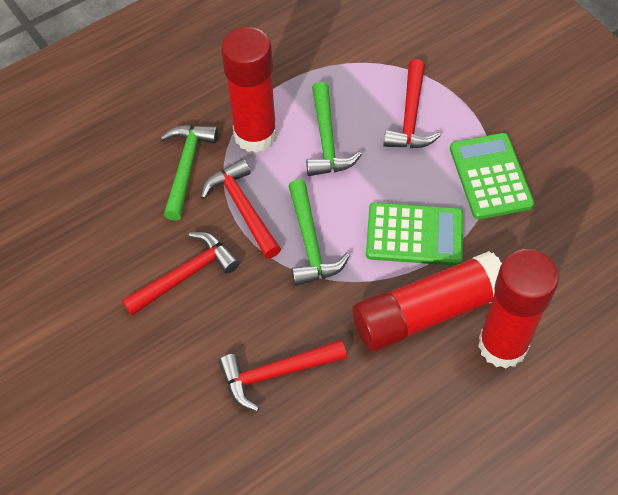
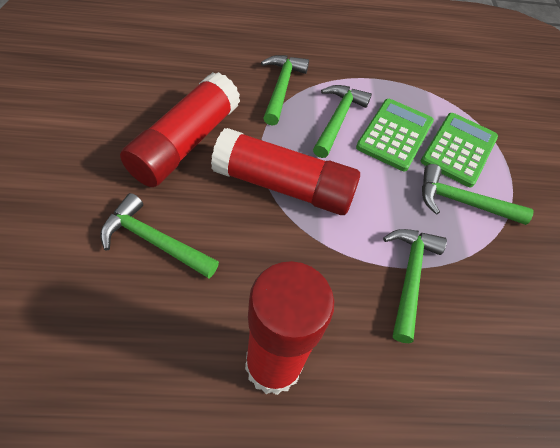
green hammer: 3 -> 5
red hammer: 4 -> 0

